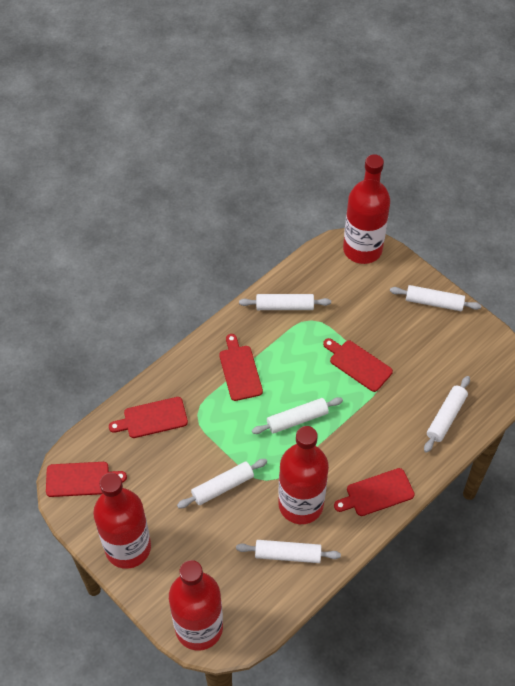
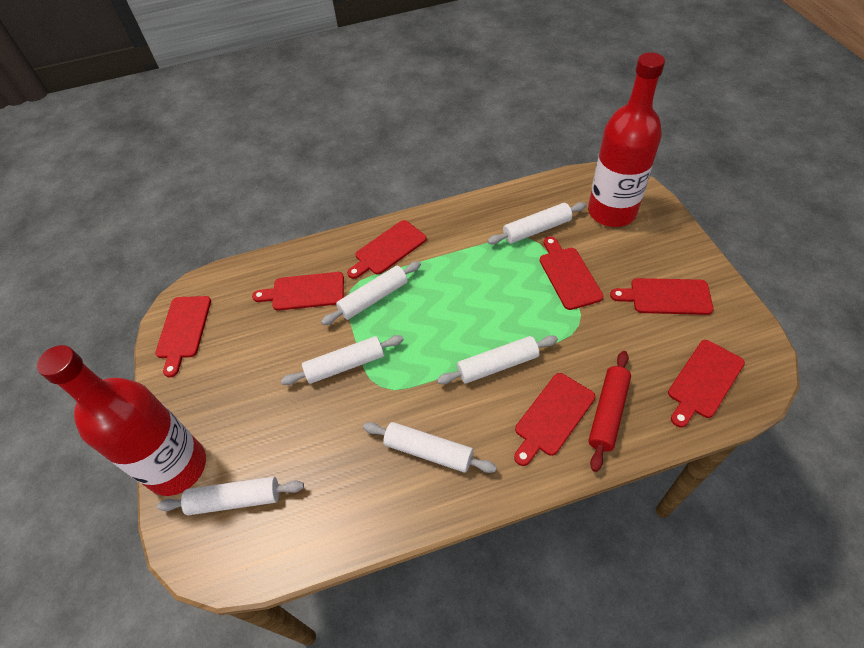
red bottle: 4 -> 2
red cutting board: 5 -> 7
red rolling pin: 0 -> 1

